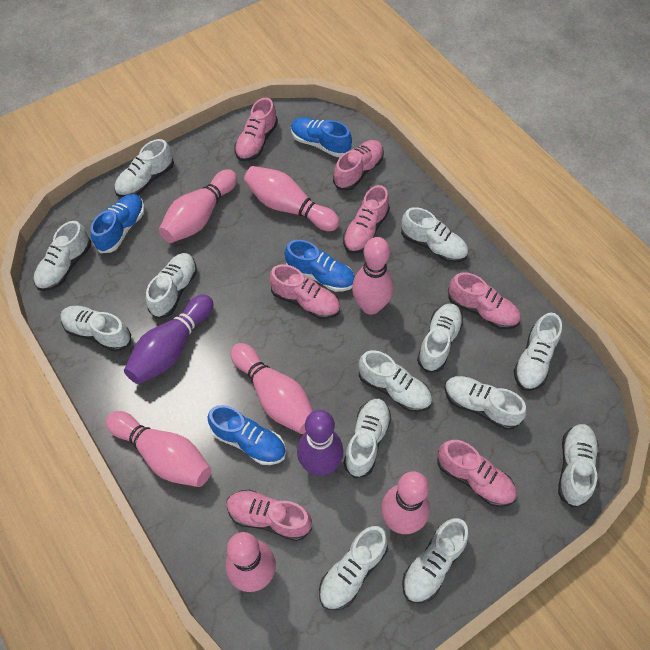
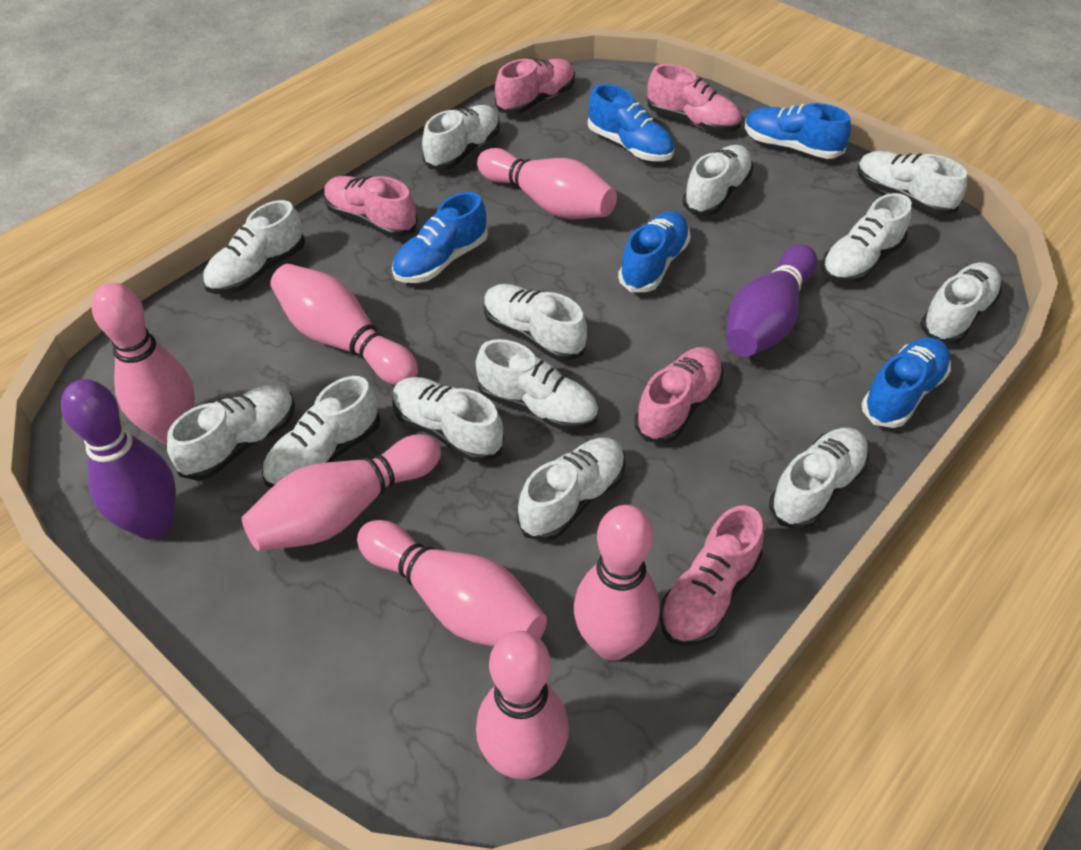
blue shoe: 4 -> 5
pink shoe: 7 -> 5

